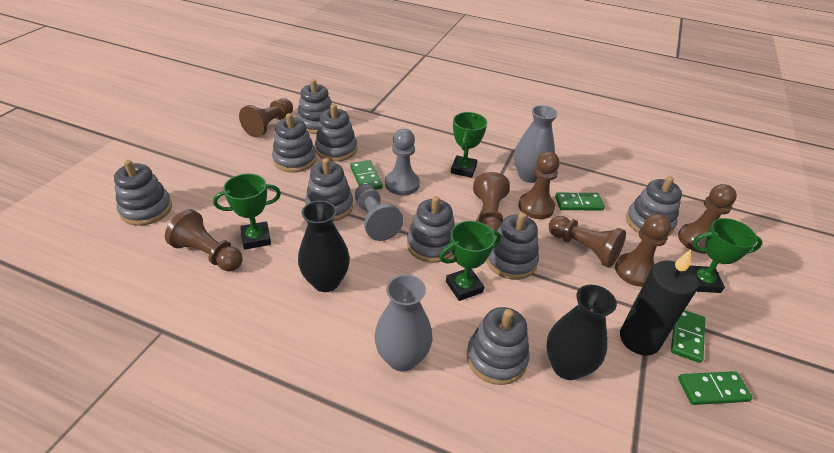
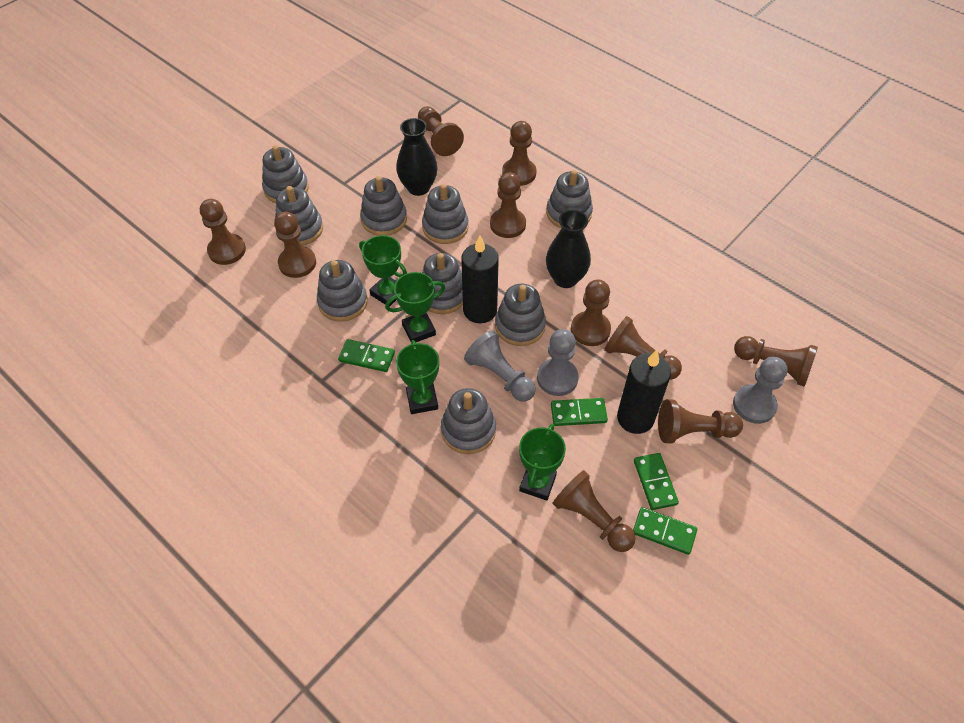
black candle: 1 -> 2
brown pawn: 7 -> 10
grey pawn: 2 -> 3
grey vase: 2 -> 0

